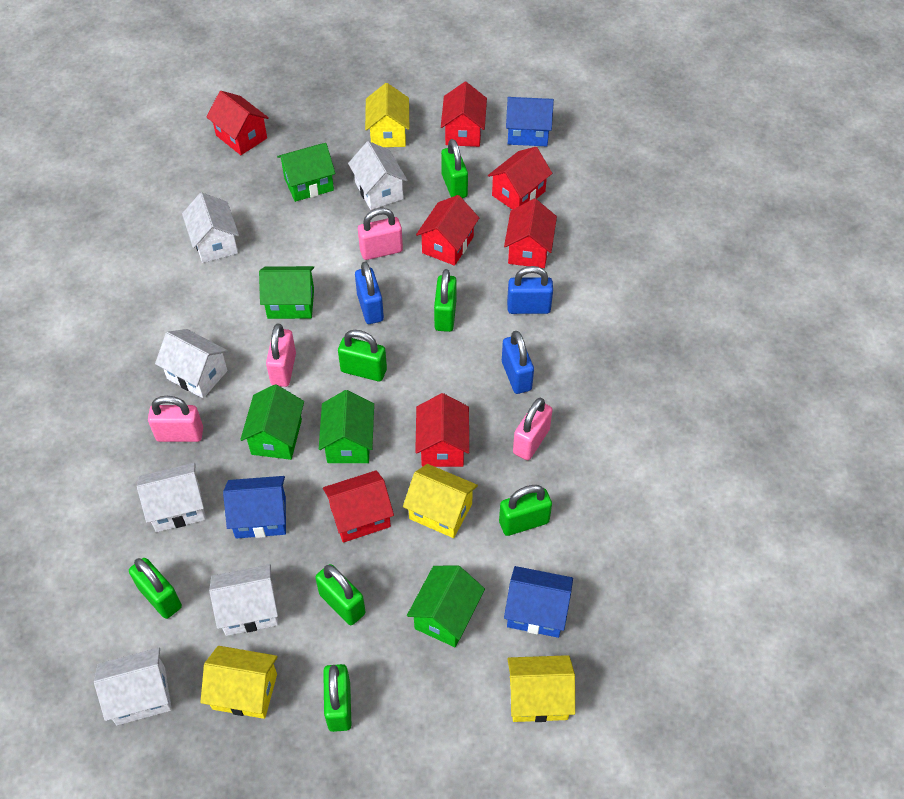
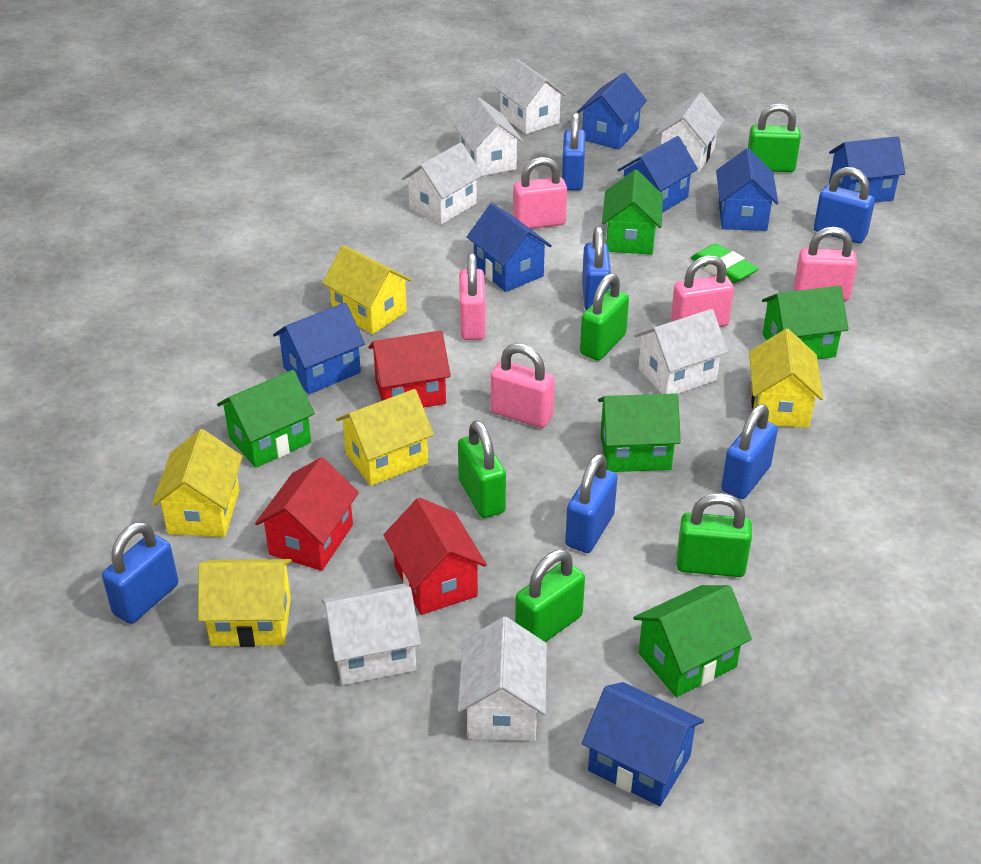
blue house: 3 -> 7
blue padlock: 3 -> 6
green eraser: 0 -> 1
green padlock: 7 -> 5
pink padlock: 4 -> 5
red house: 7 -> 3
white house: 6 -> 7
yellow house: 4 -> 5

